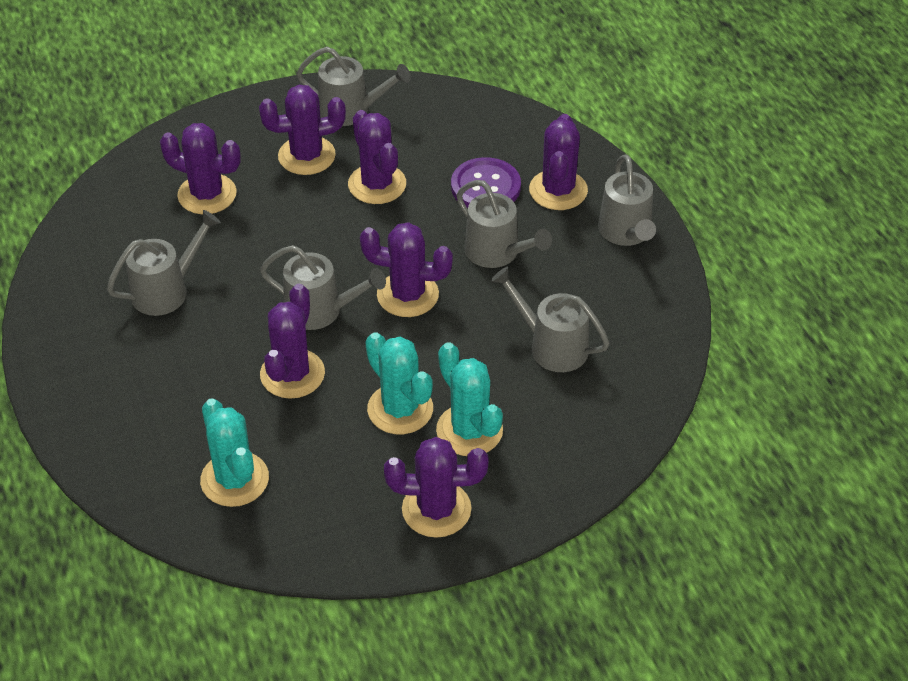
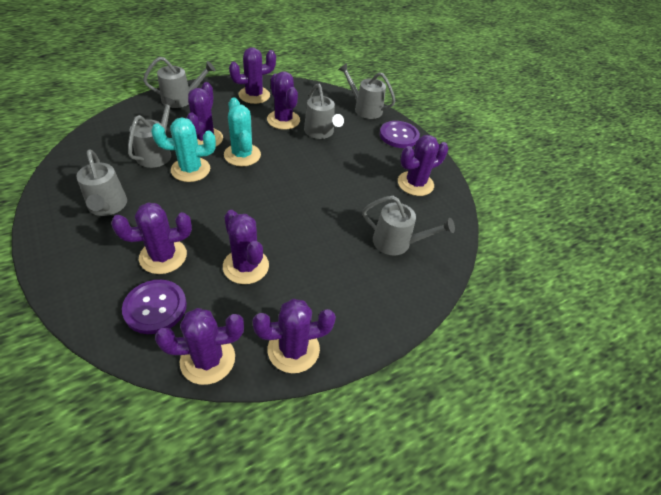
purple button: 1 -> 2
purple cactus: 7 -> 8
turquoise cactus: 3 -> 2

